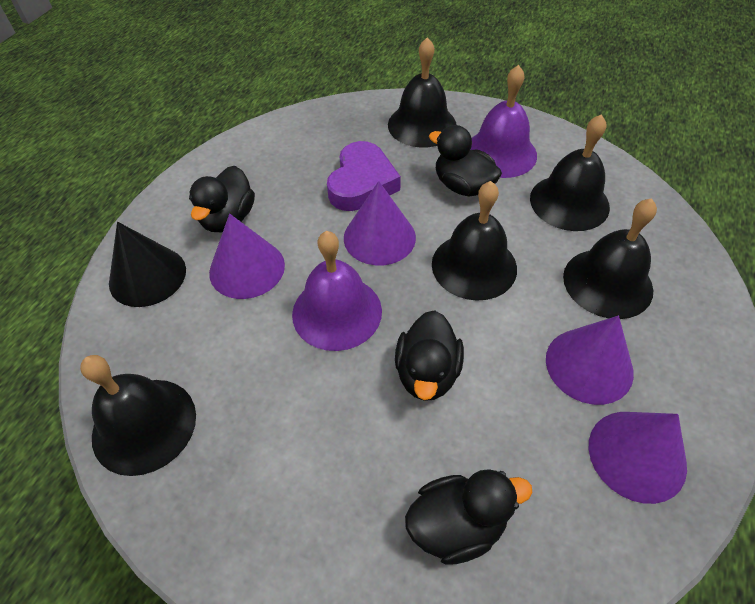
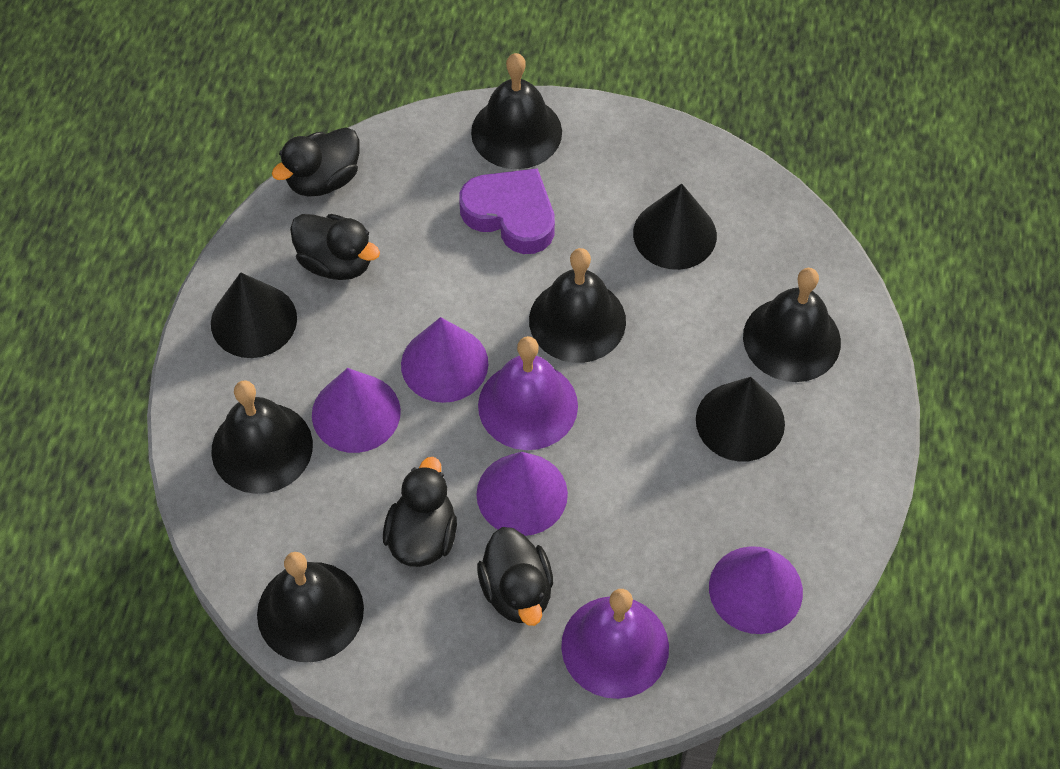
black cone: 1 -> 3

